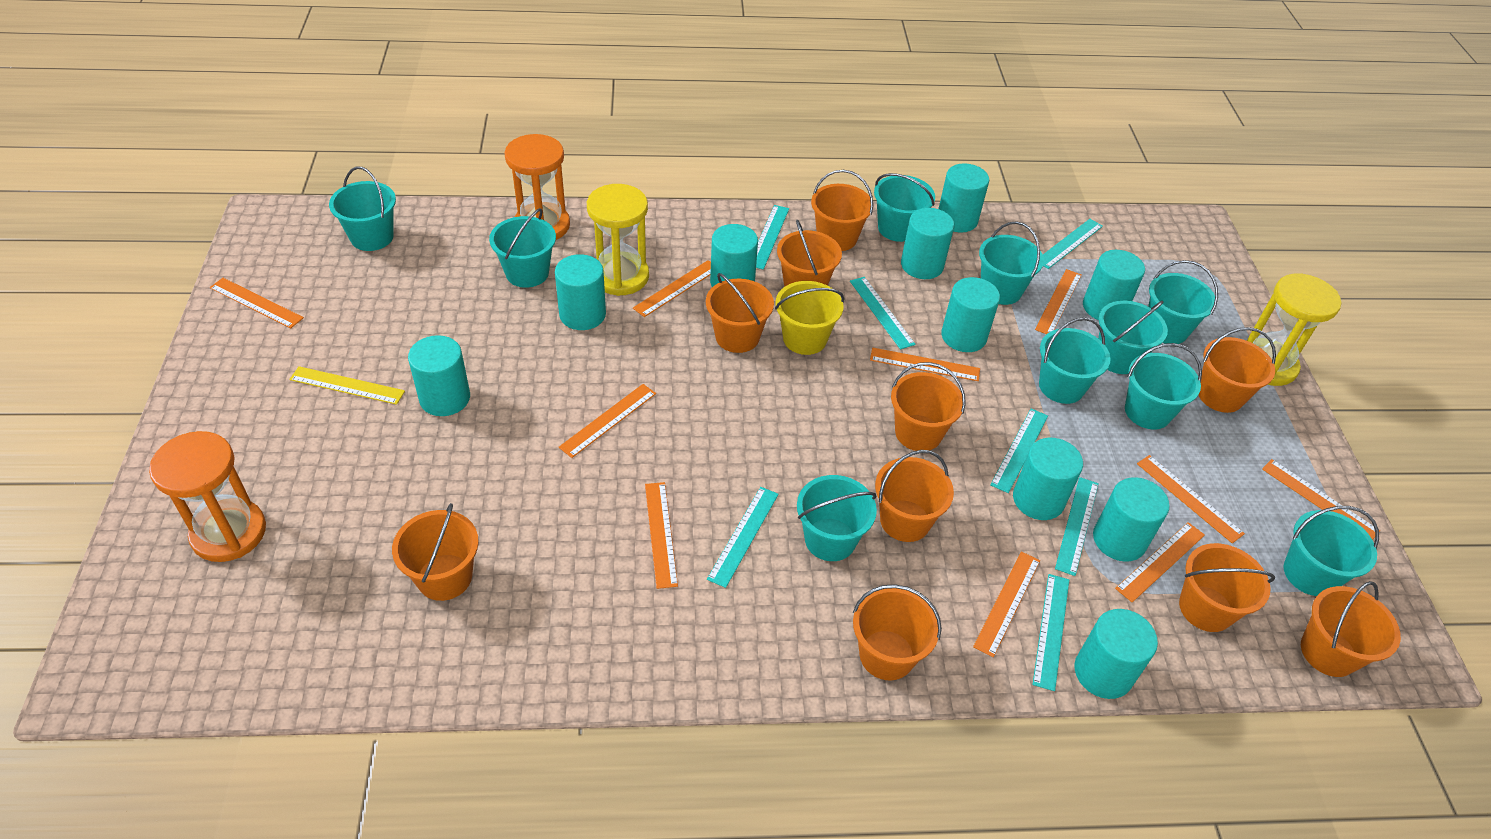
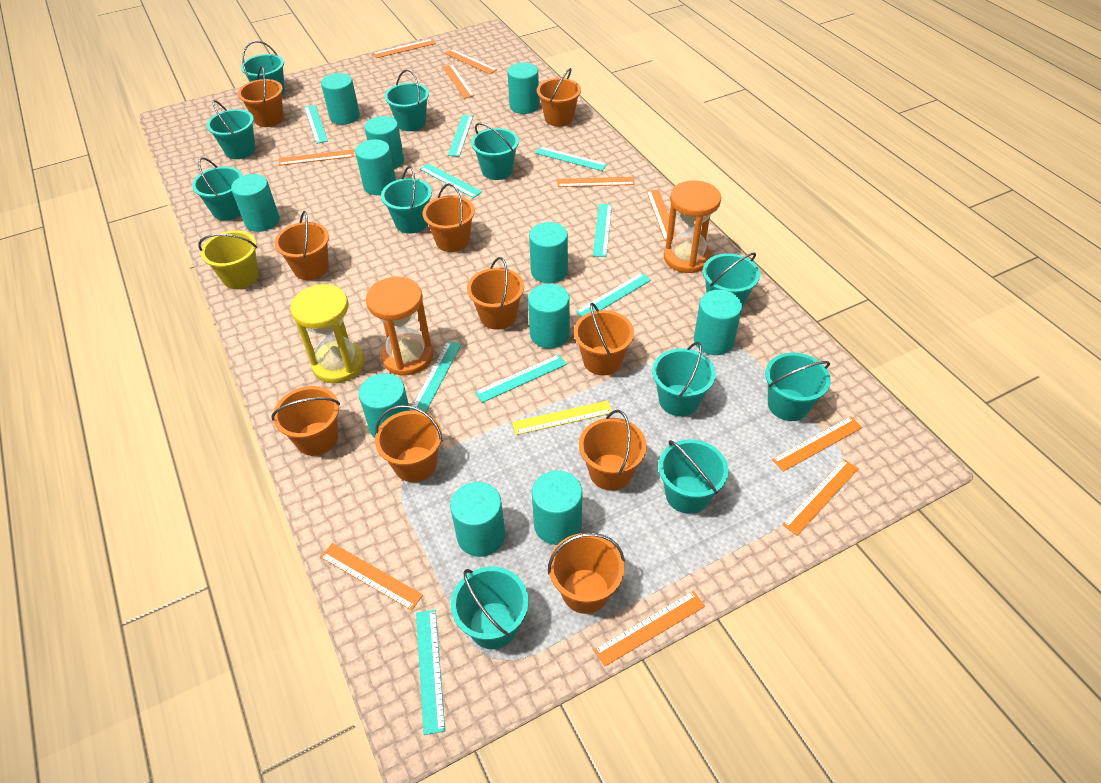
turquoise bucket: 10 -> 11
turquoise cylinder: 10 -> 11
turquoise ruler: 7 -> 9
yellow hourglass: 2 -> 1

